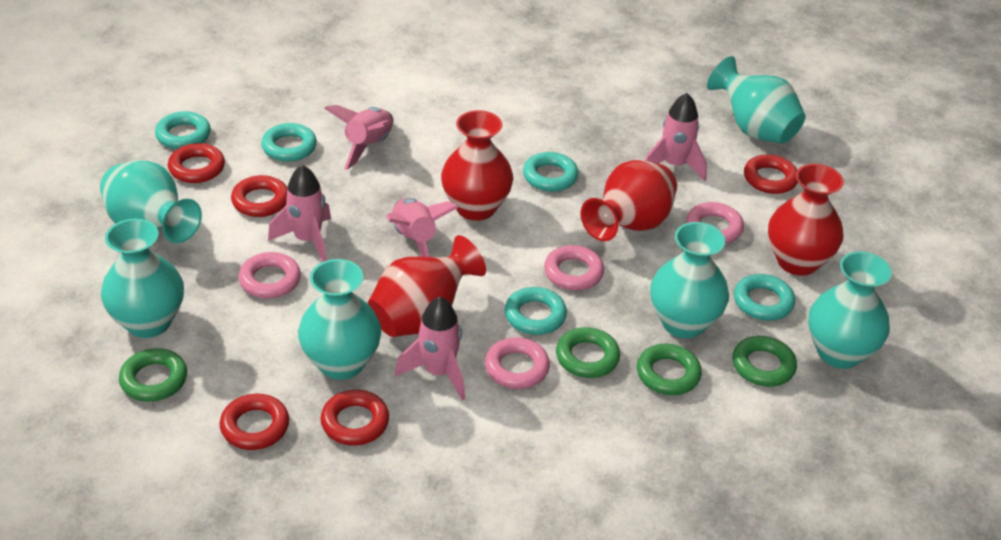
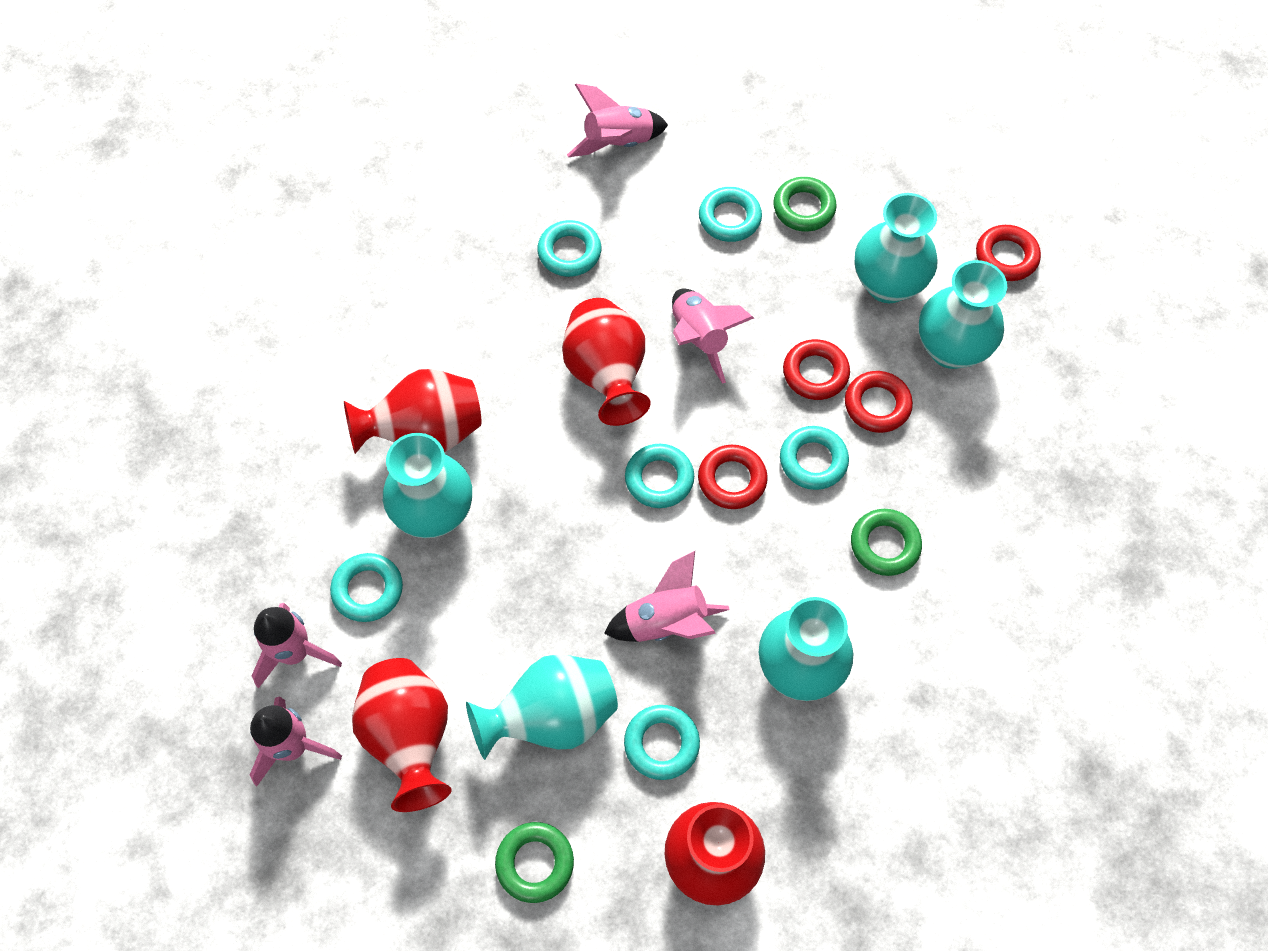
green ring: 4 -> 3
pink ring: 4 -> 0
red ring: 5 -> 4
turquoise ring: 5 -> 6
turquoise vase: 6 -> 5

